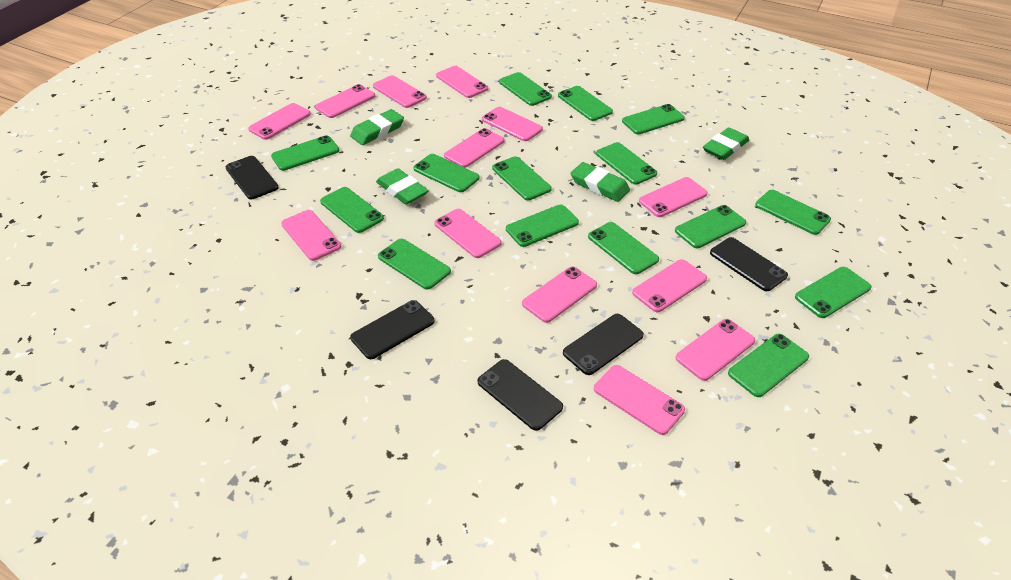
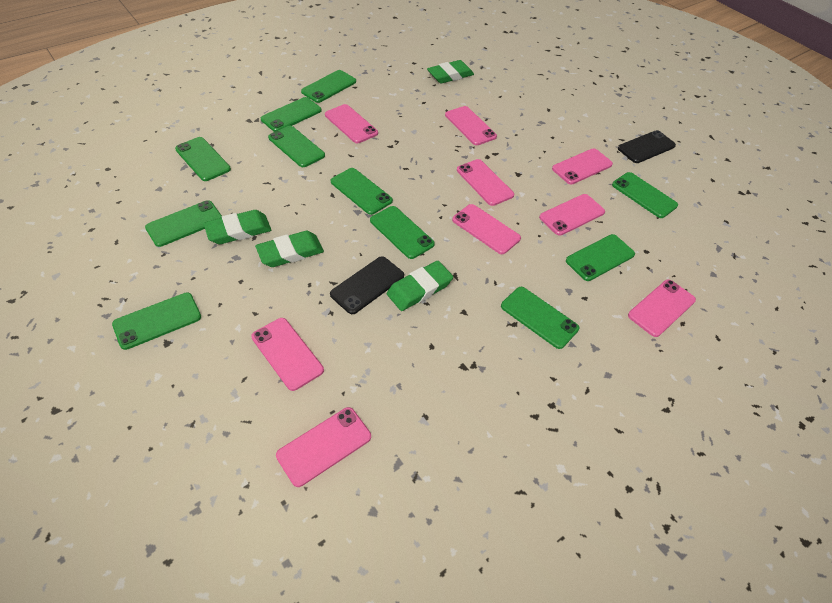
black phone: 5 -> 2
green phone: 15 -> 11
pink phone: 13 -> 9

